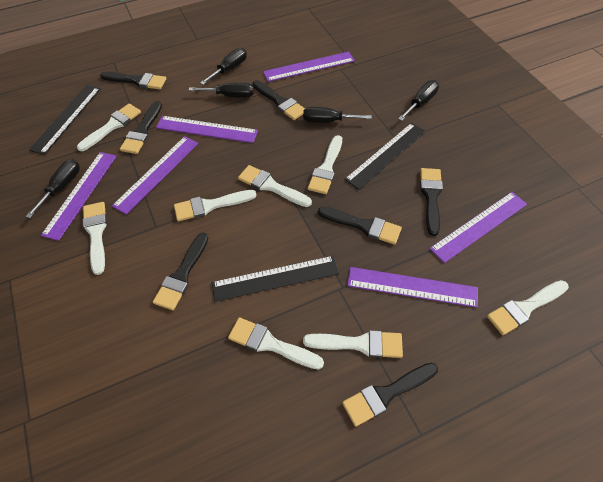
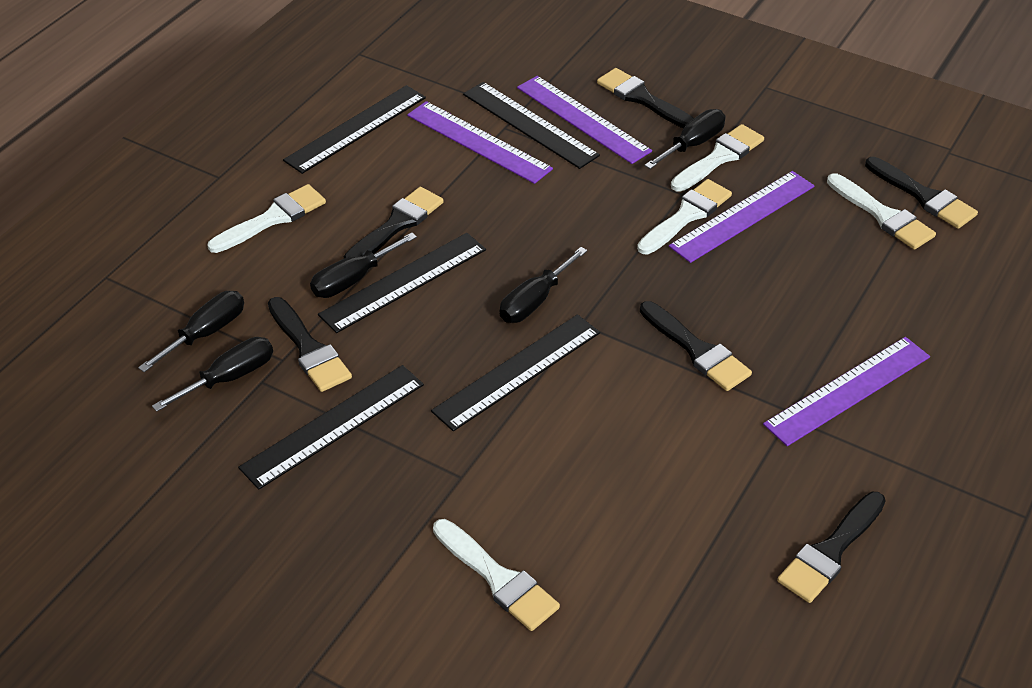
black brush: 7 -> 6
black ruler: 3 -> 5
purple ruler: 6 -> 4
white brush: 8 -> 5

